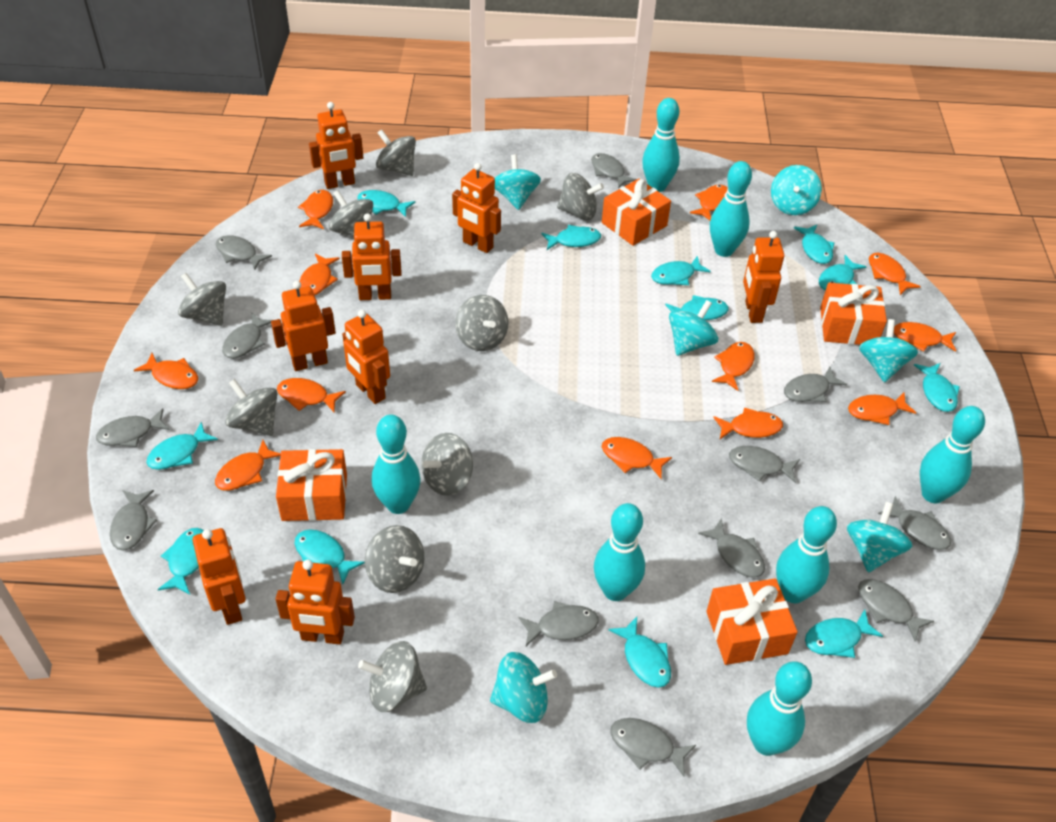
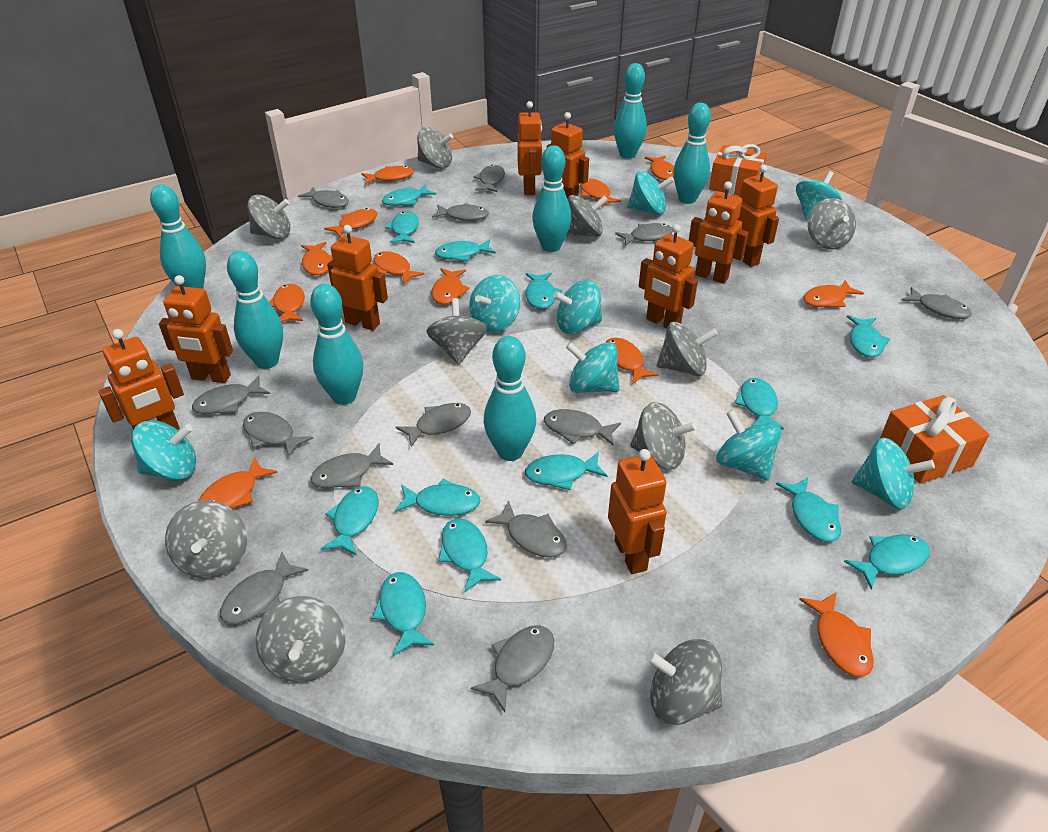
grey fish: 12 -> 13
grey spinning top: 9 -> 10
orange gift: 4 -> 2
orange robot: 8 -> 9
turquoise fish: 12 -> 13
turquoise spinning top: 6 -> 8

